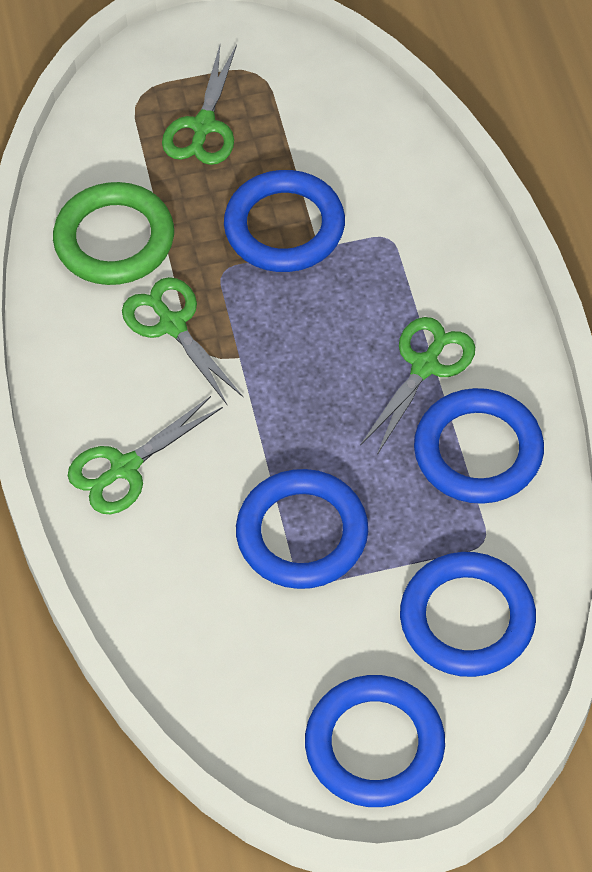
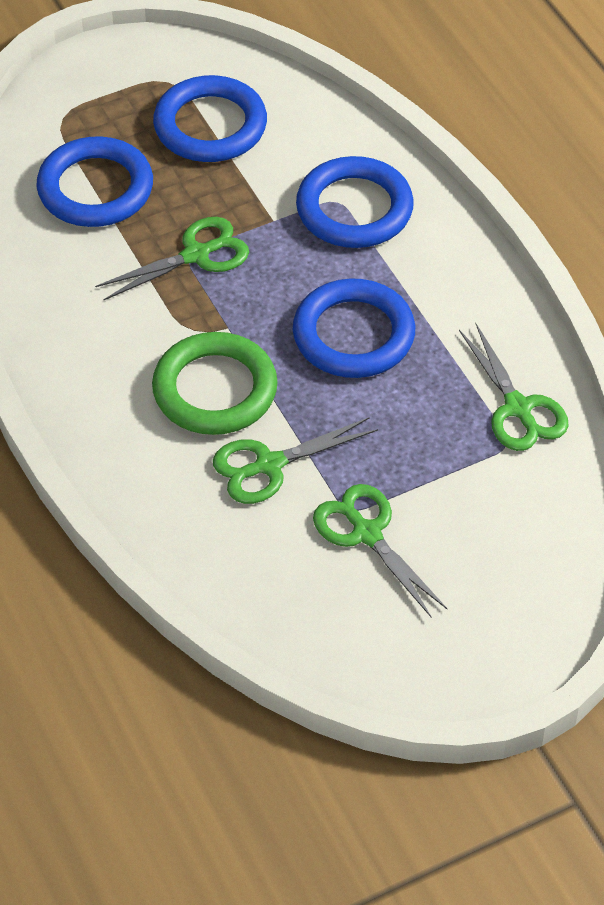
blue ring: 5 -> 4

